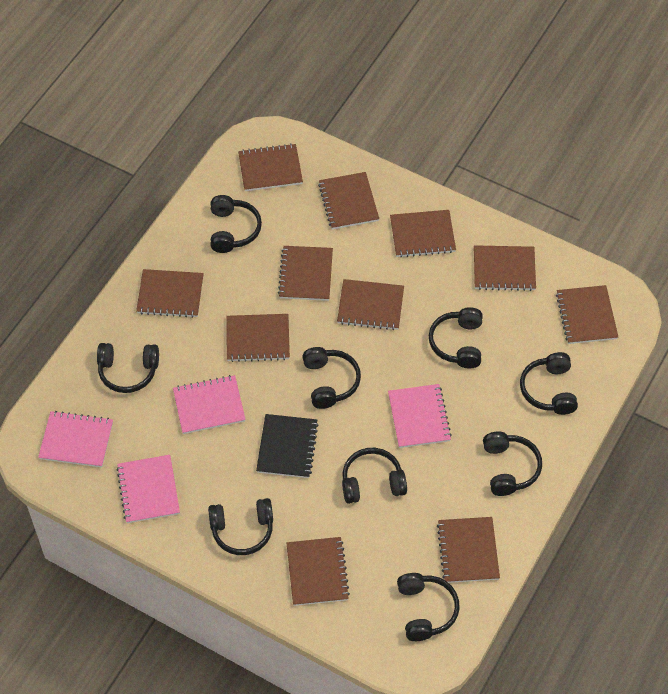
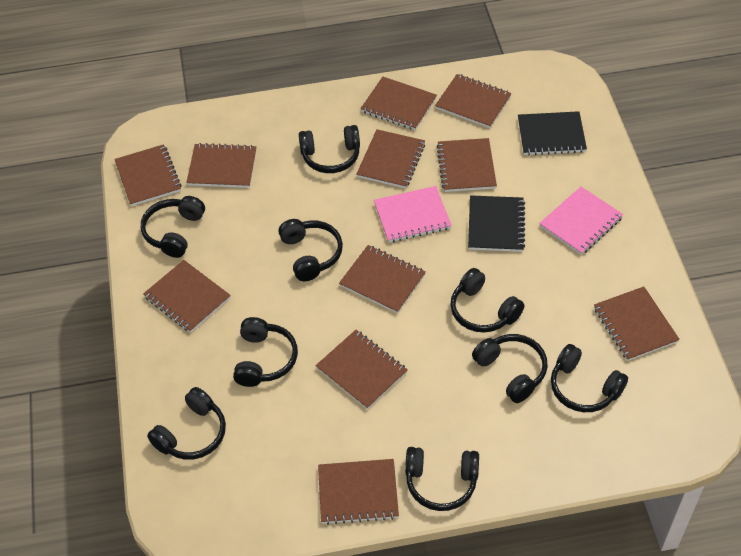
black notebook: 1 -> 2
pink notebook: 4 -> 2

